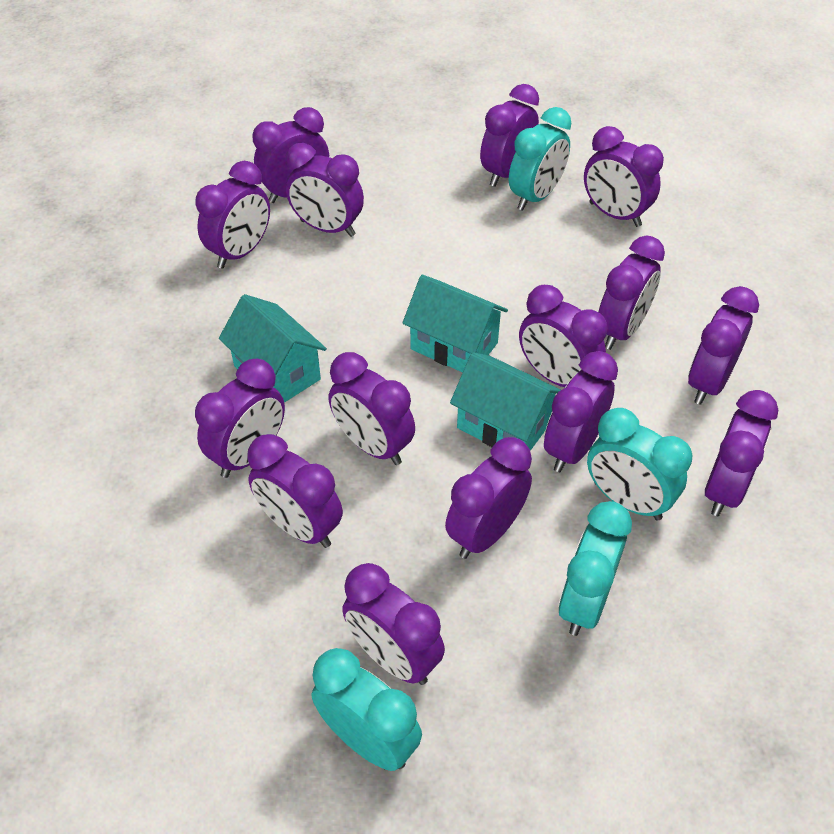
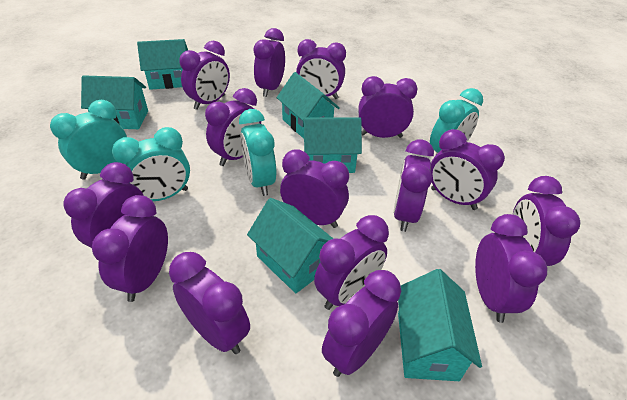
turquoise house: 3 -> 6

